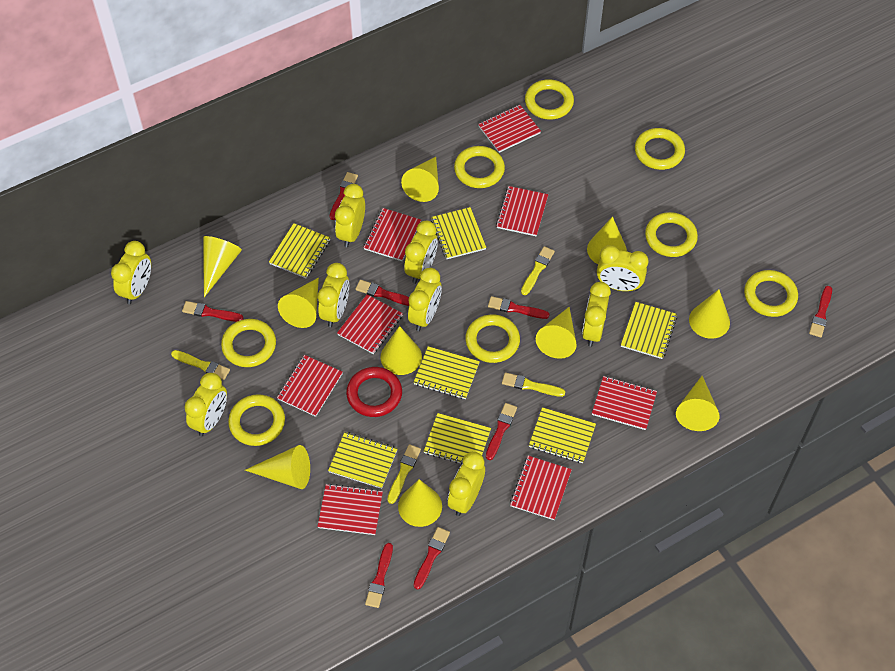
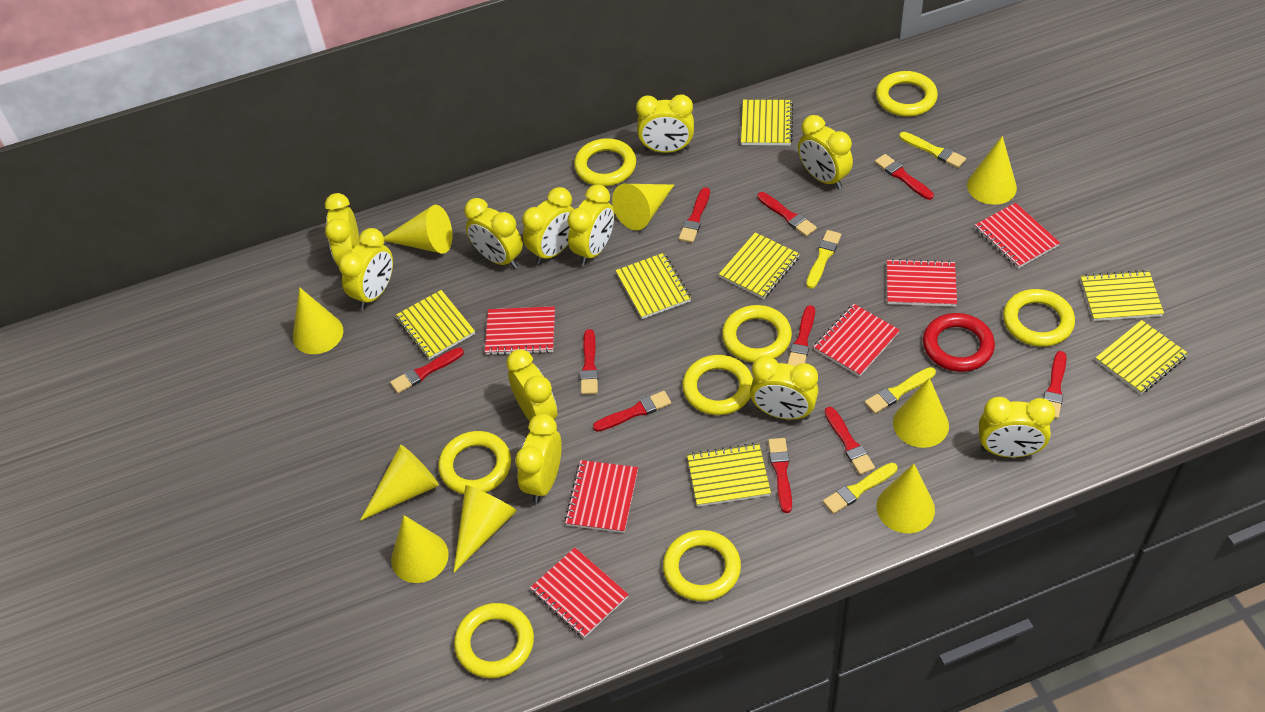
red brush: 8 -> 10
red notebook: 8 -> 6
yellow clock: 9 -> 11
yellow cone: 10 -> 9

